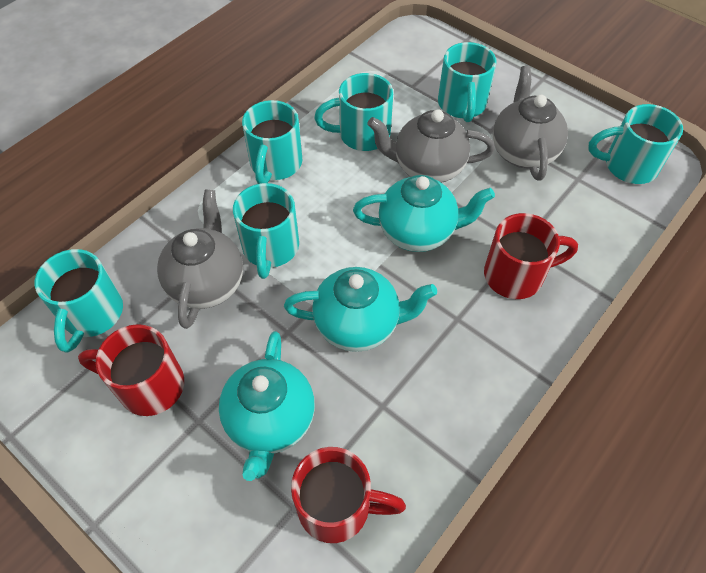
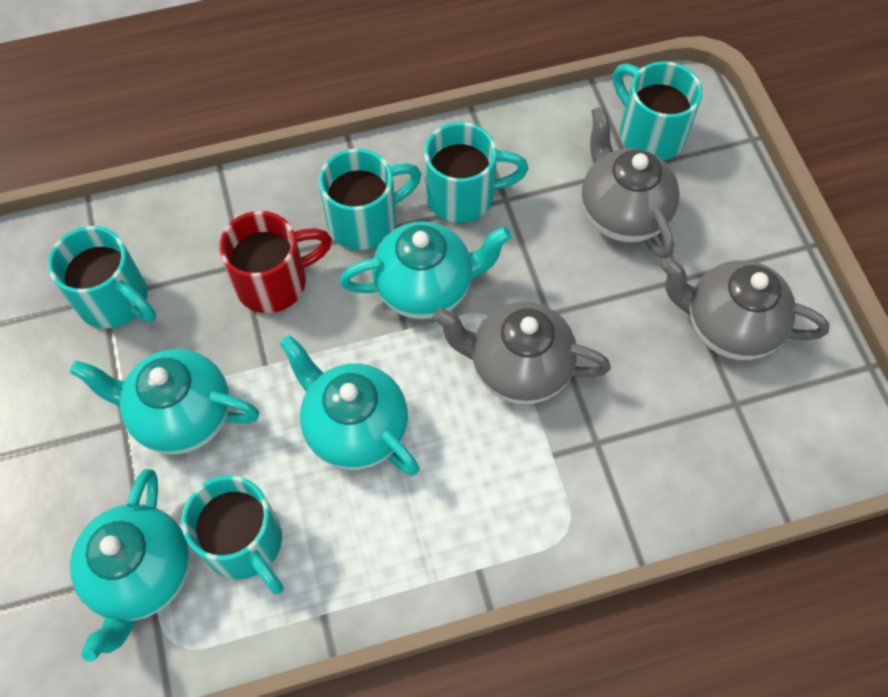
red mug: 3 -> 1
turquoise mug: 6 -> 5
turquoise teapot: 3 -> 4

